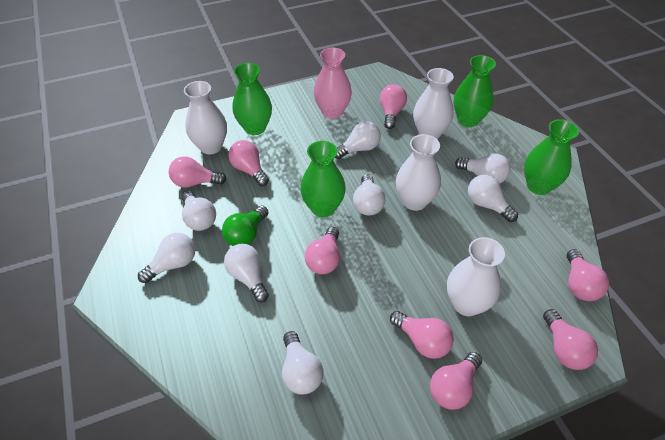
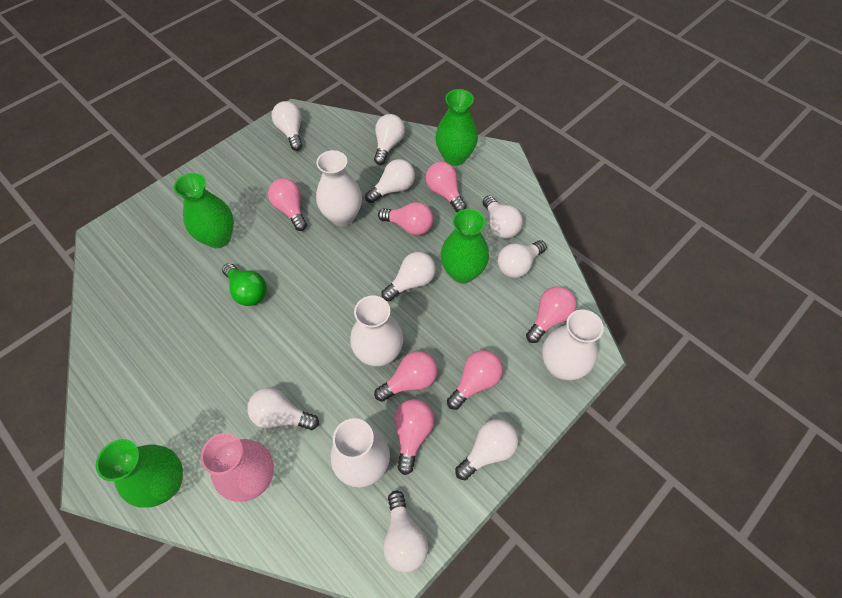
pink light bulb: 8 -> 7
white light bulb: 8 -> 9

